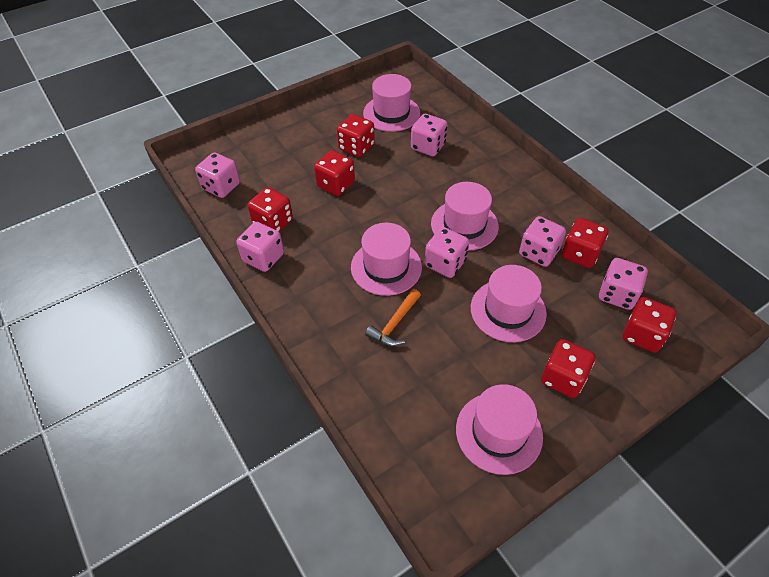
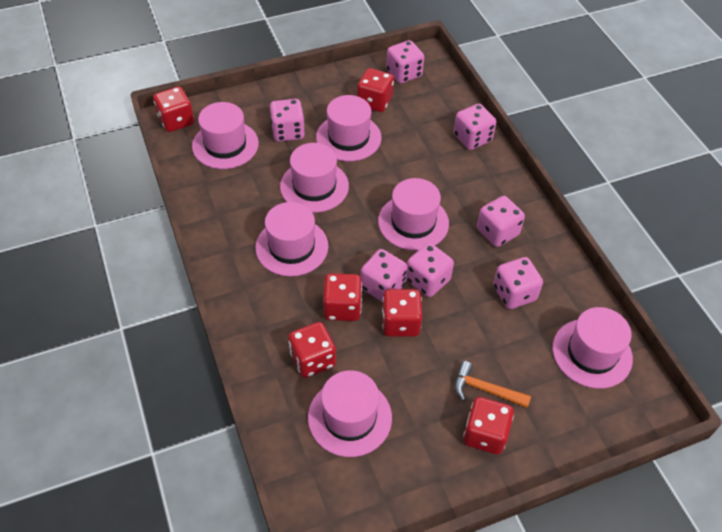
pink dice: 6 -> 7
pink hat: 5 -> 7

